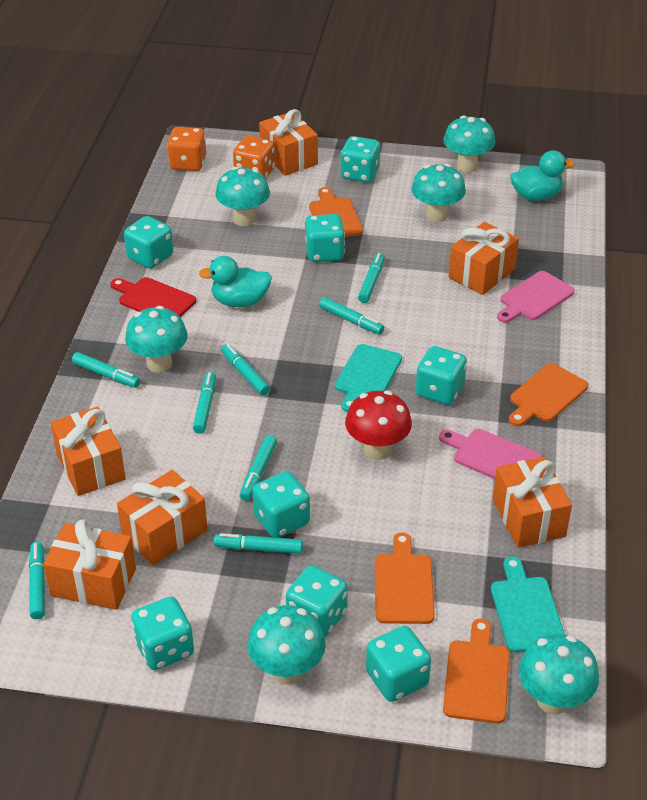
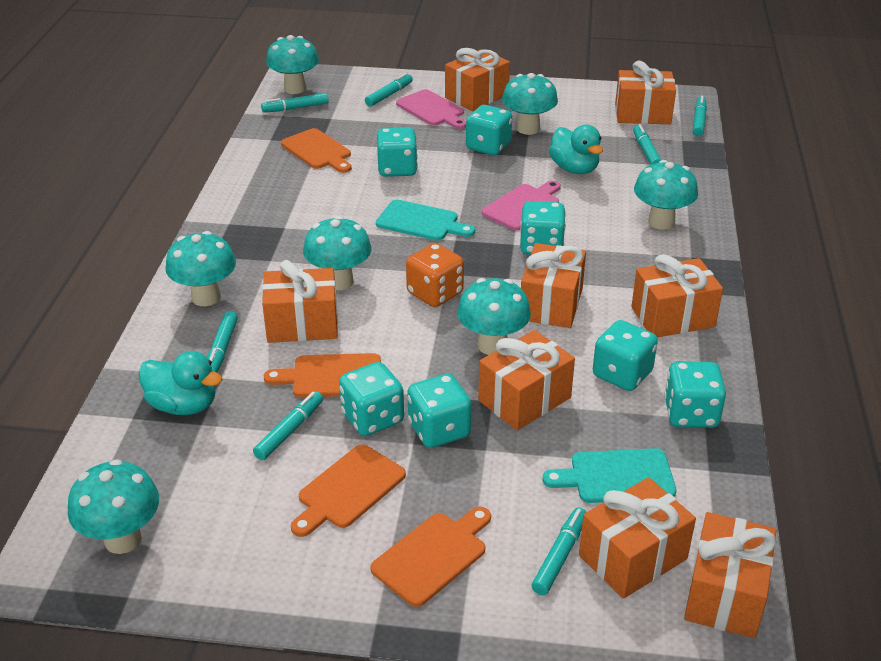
orange dice: 2 -> 1
orange gift: 6 -> 8
red cutting board: 1 -> 0
red mushroom: 1 -> 0
turquoise dice: 8 -> 7
turquoise marker: 8 -> 7
turquoise mushroom: 6 -> 7

